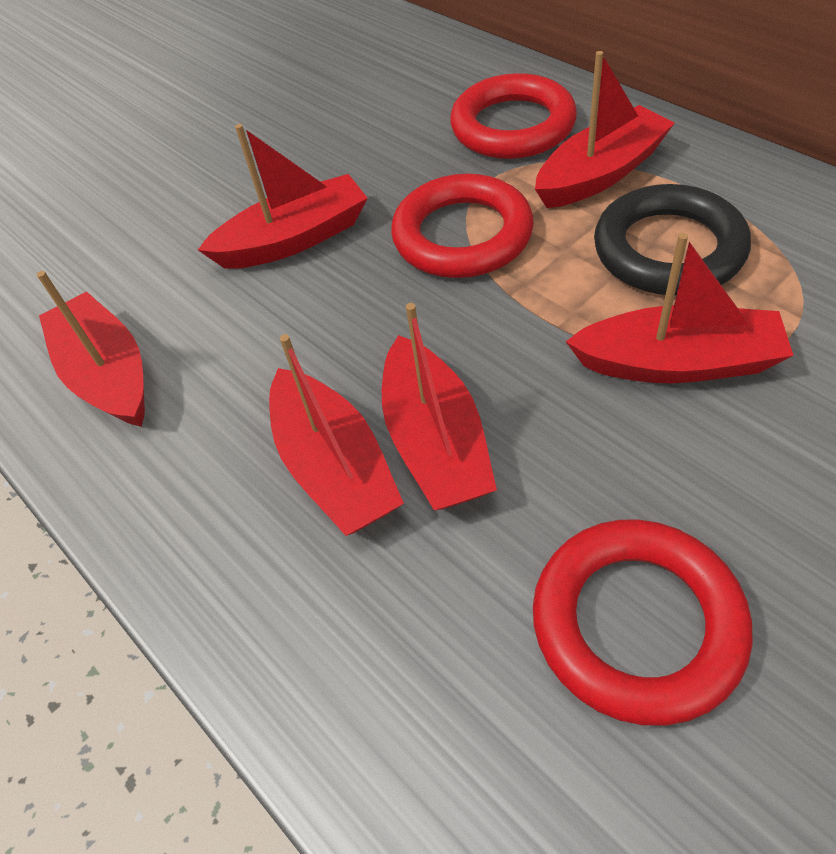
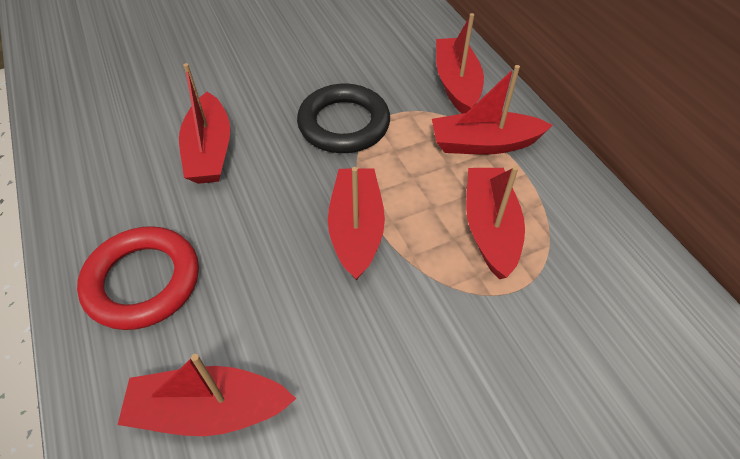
red ring: 3 -> 1

